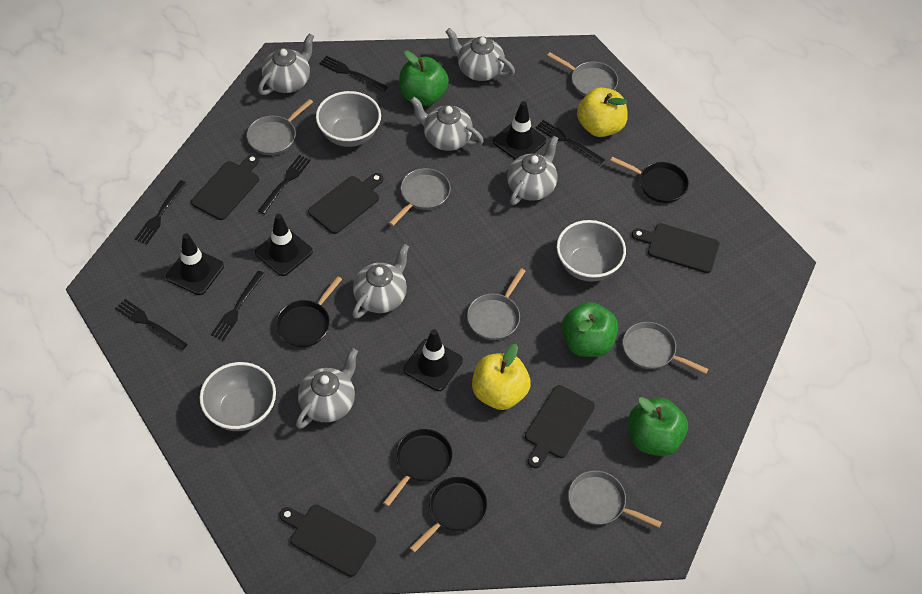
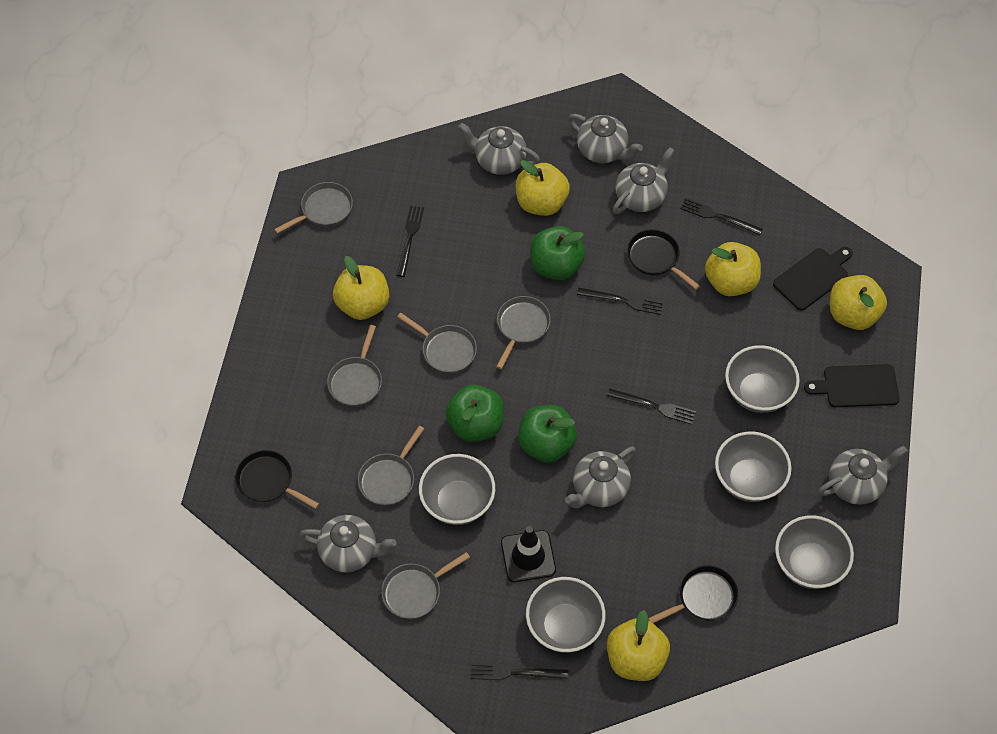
black cutting board: 5 -> 2
black fork: 6 -> 5
black pan: 4 -> 3
black traffic cone: 4 -> 1
grey bowl: 3 -> 5
yellow apple: 2 -> 5

